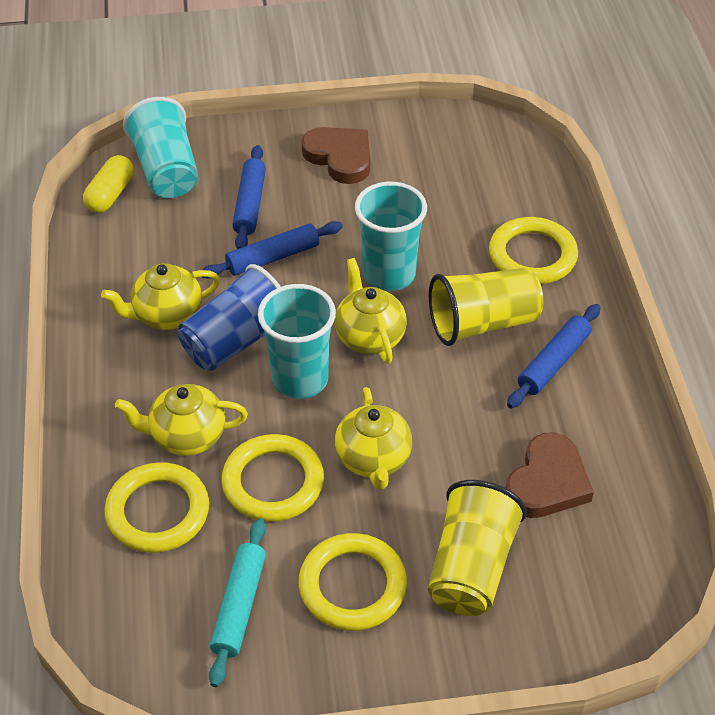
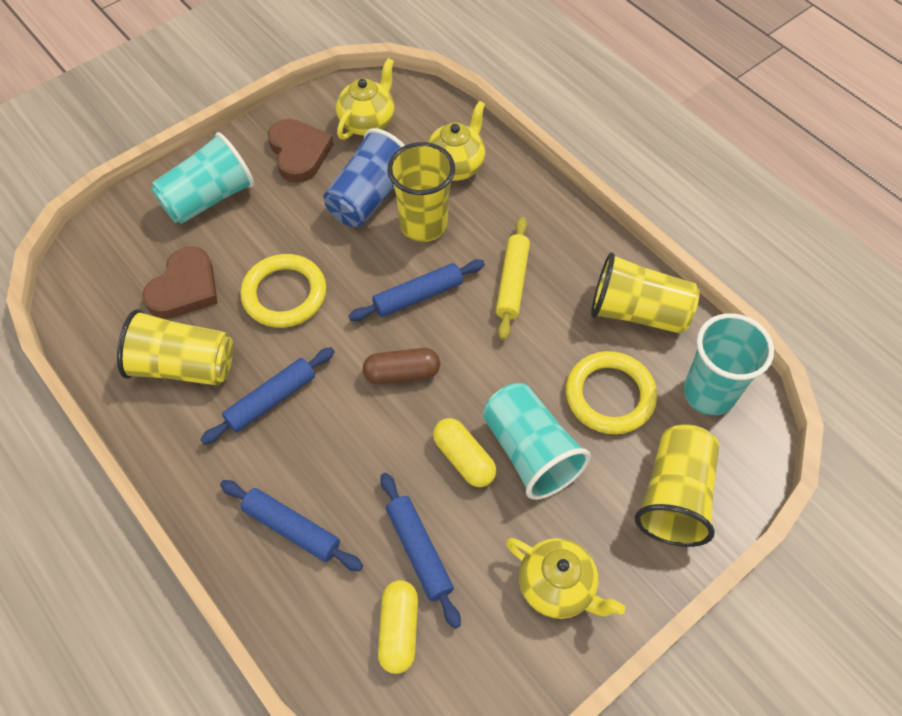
blue rolling pin: 3 -> 4
brown capsule: 0 -> 1
turquoise rolling pin: 1 -> 0
yellow capsule: 1 -> 2
yellow cup: 2 -> 4
yellow ring: 4 -> 2
yellow rolling pin: 0 -> 1
yellow teapot: 4 -> 3

